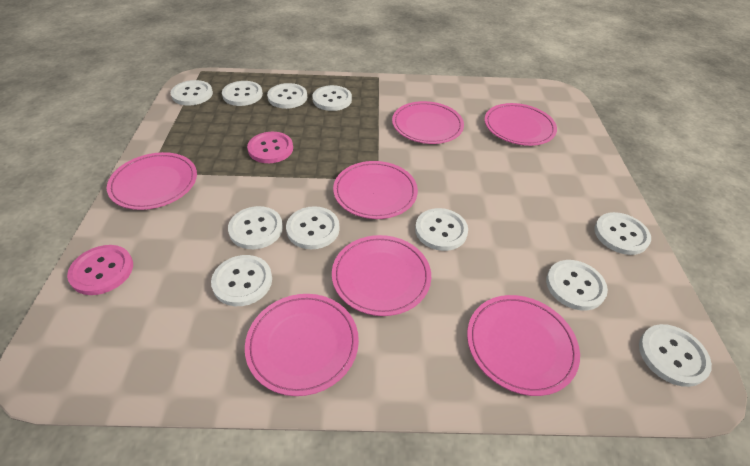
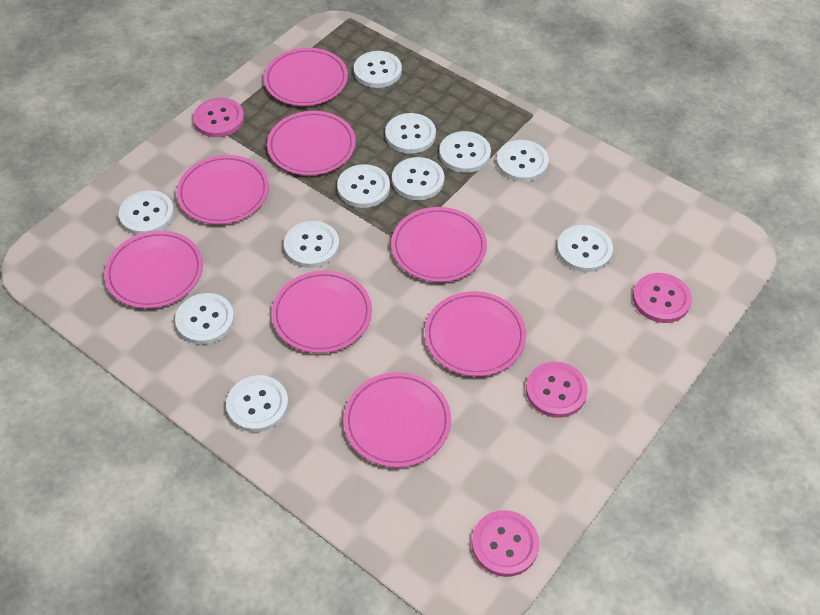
pink button: 2 -> 4
pink plate: 7 -> 8

